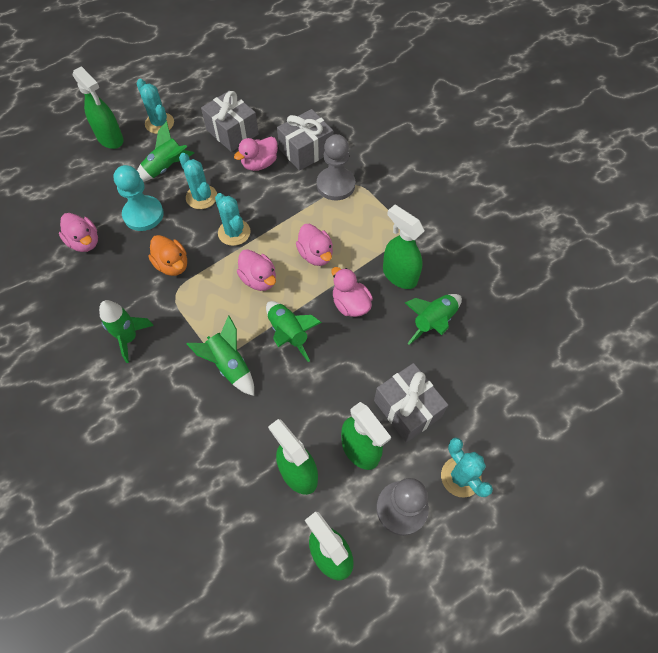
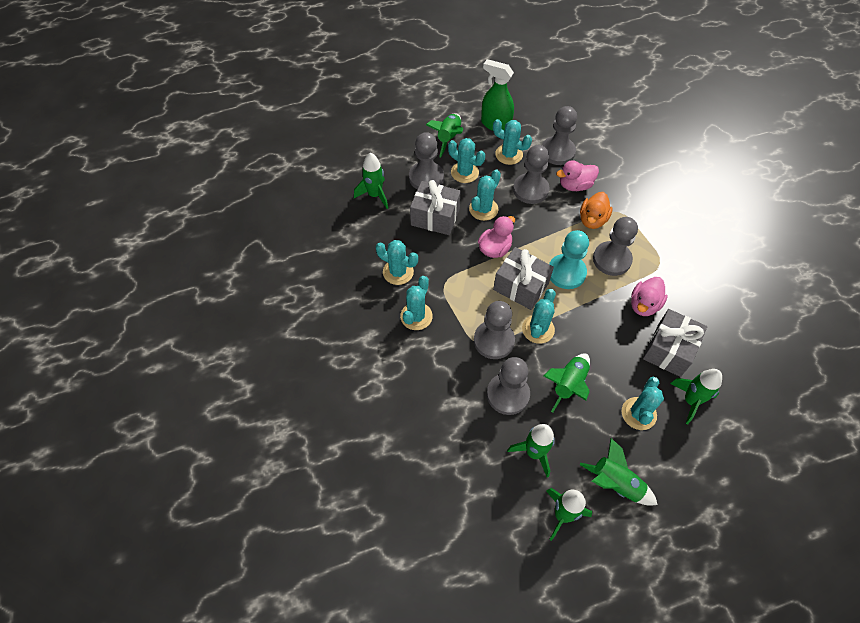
green rocket: 5 -> 7
green spray bottle: 5 -> 1
grey pawn: 2 -> 6
pink duck: 5 -> 3
turquoise cactus: 4 -> 7

